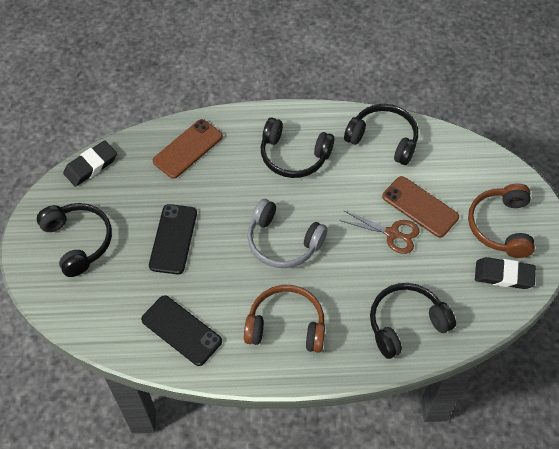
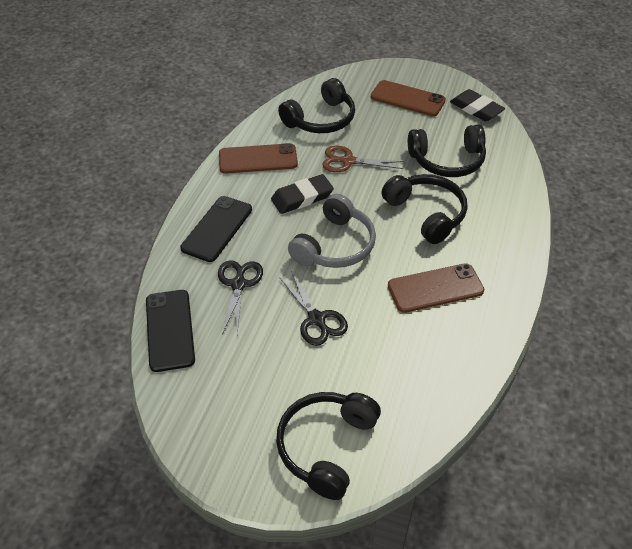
black scissors: 0 -> 2
brown headphones: 2 -> 0
brown phone: 2 -> 3

